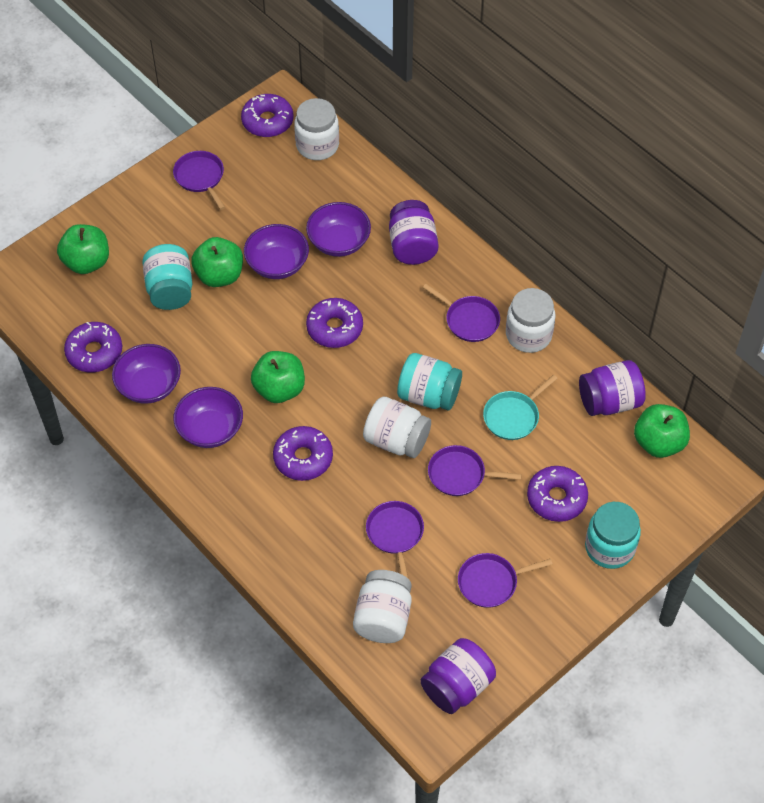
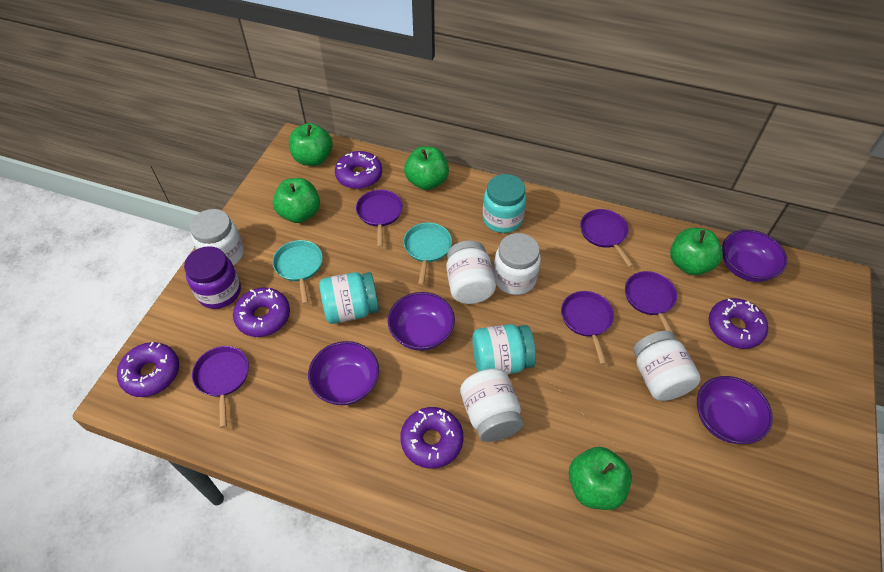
green apple: 4 -> 5
purple jar: 3 -> 1
turquoise pan: 1 -> 2
white jar: 4 -> 5

